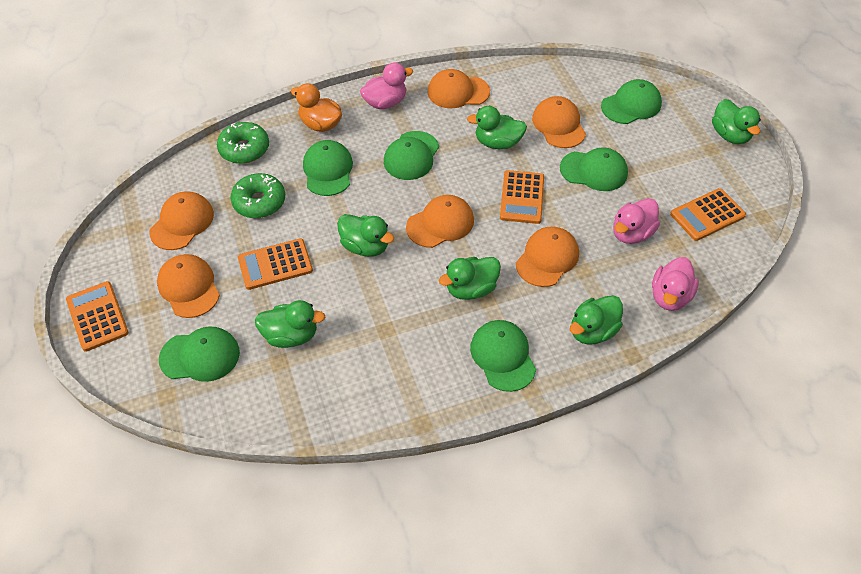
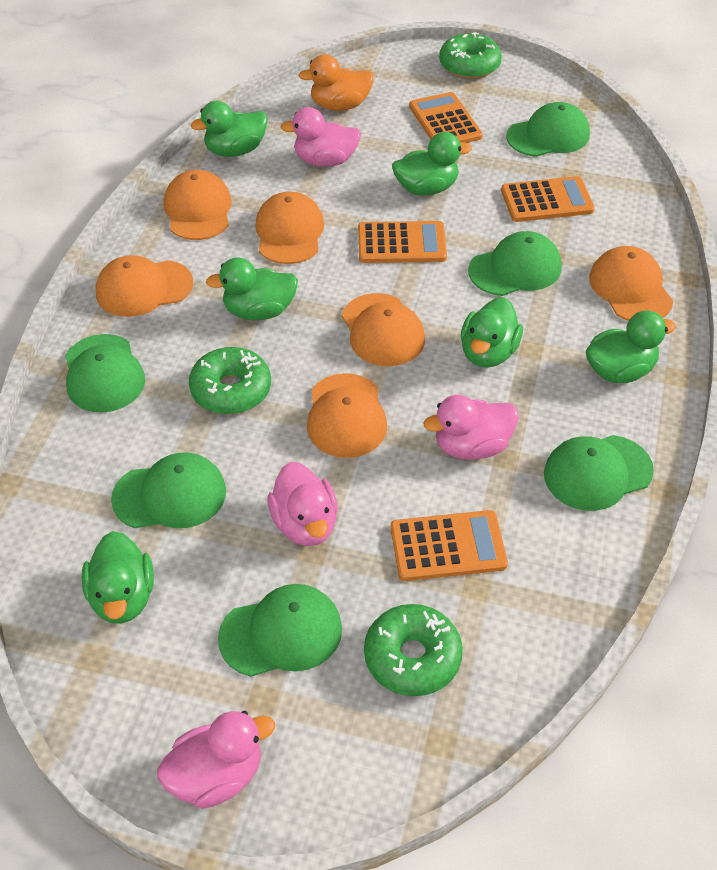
green donut: 2 -> 3
pink duck: 3 -> 4

